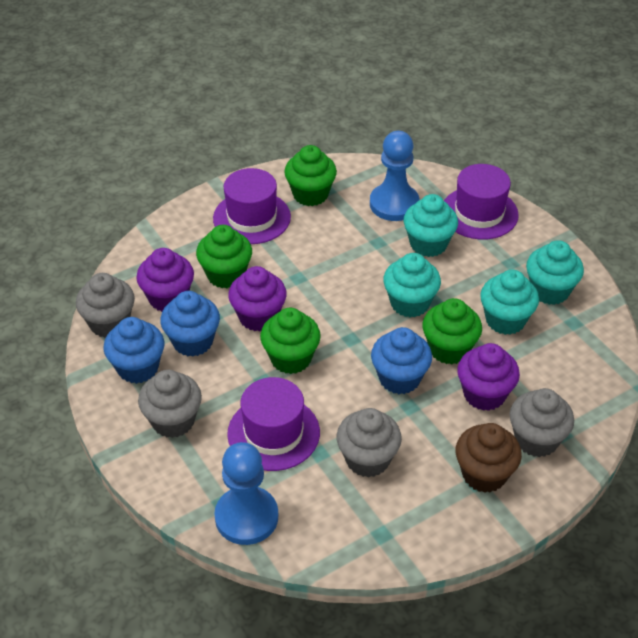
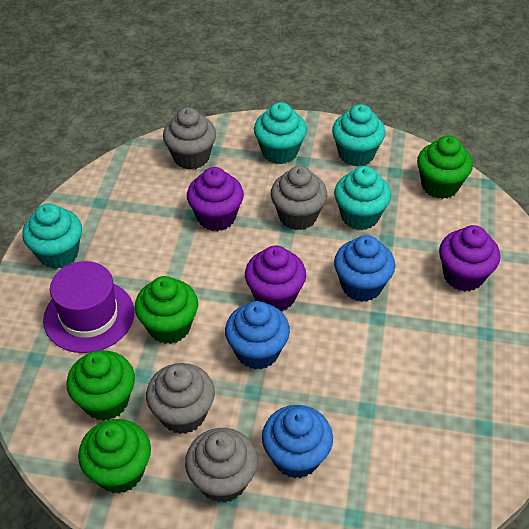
blue pawn: 2 -> 0
brown cupcake: 1 -> 0
purple hat: 3 -> 1

